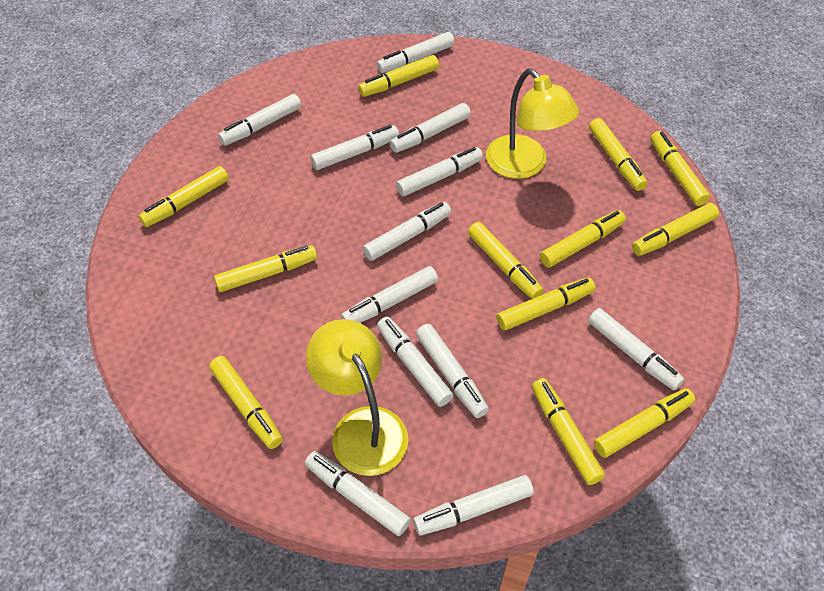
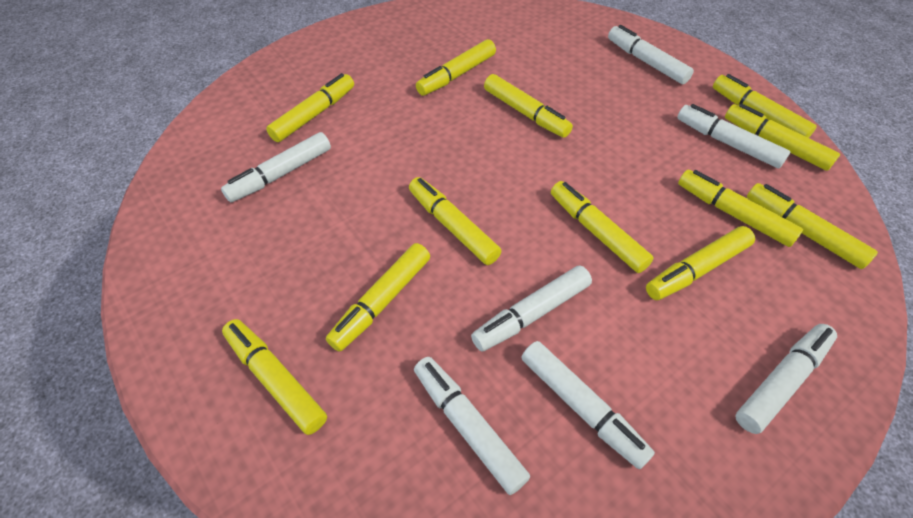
white marker: 12 -> 7
yellow lamp: 2 -> 0

